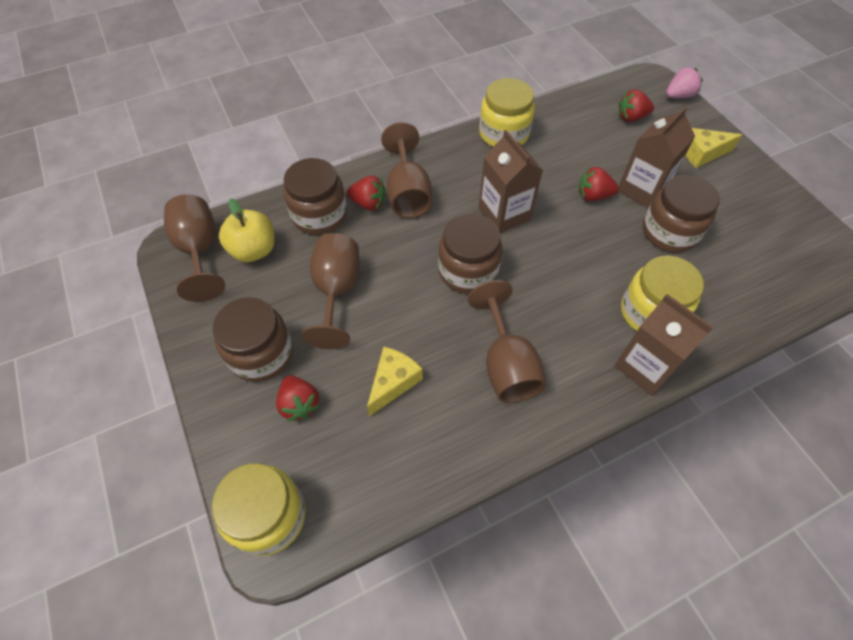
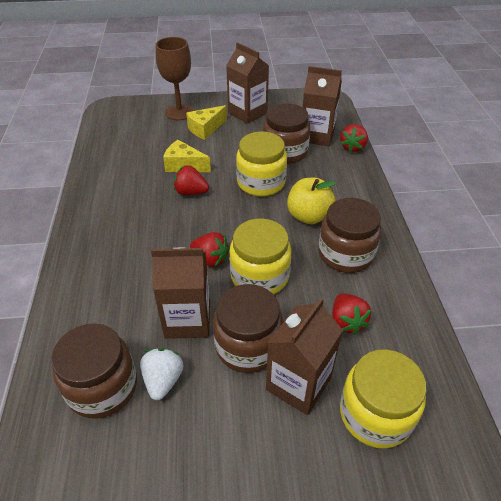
brown carton: 3 -> 4
brown goblet: 4 -> 1
pink strawberry: 1 -> 0
white strawberry: 0 -> 1

